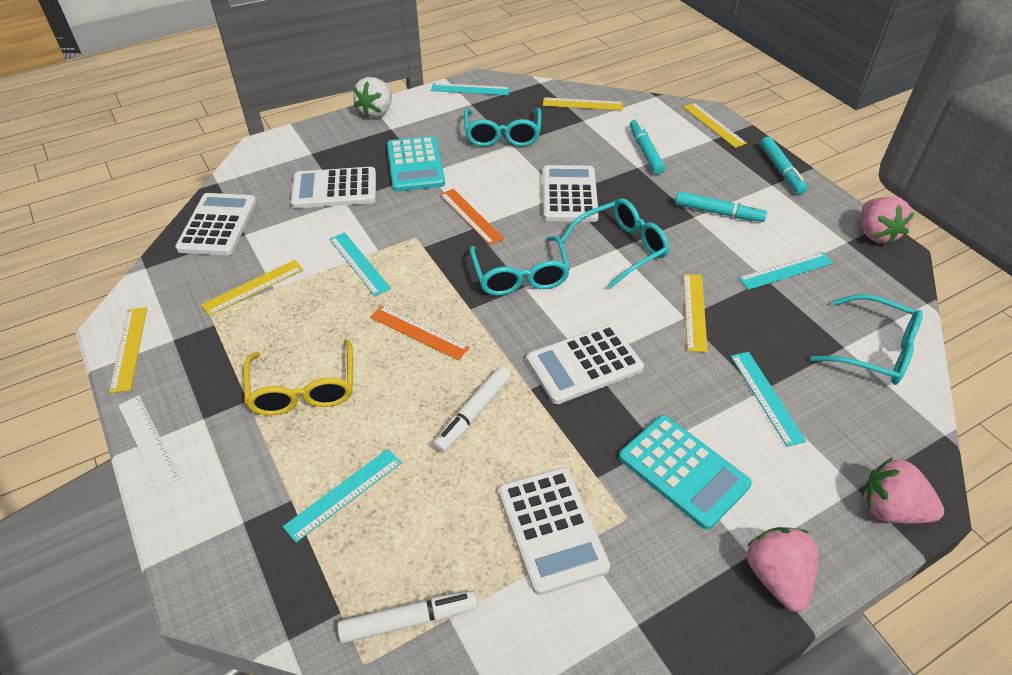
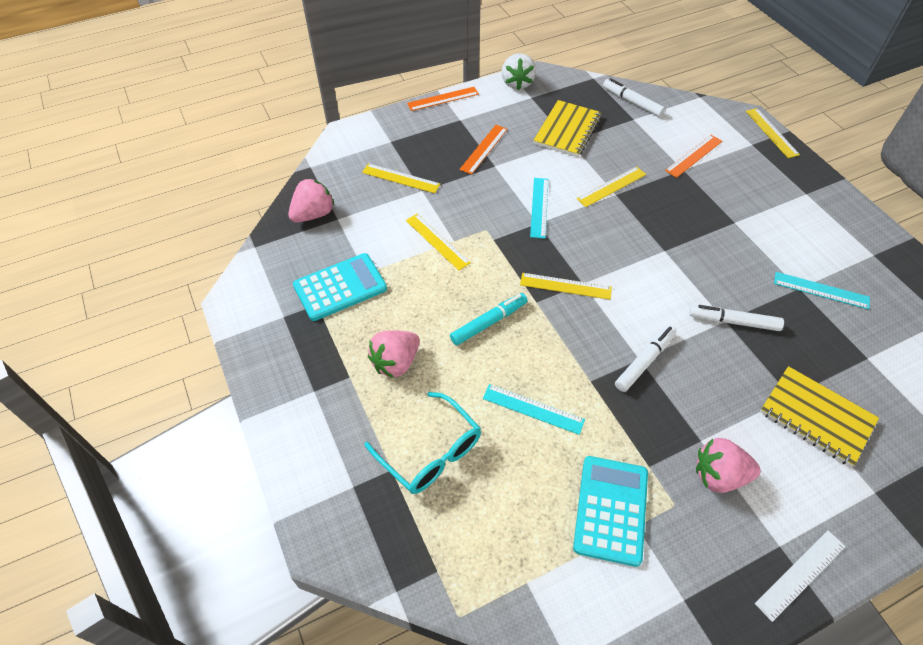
orange ruler: 2 -> 3
turquoise glasses: 4 -> 1
turquoise marker: 3 -> 1
turquoise ruler: 5 -> 3
white calculator: 5 -> 0
white marker: 2 -> 3
yellow glasses: 1 -> 0
yellow notebook: 0 -> 2

